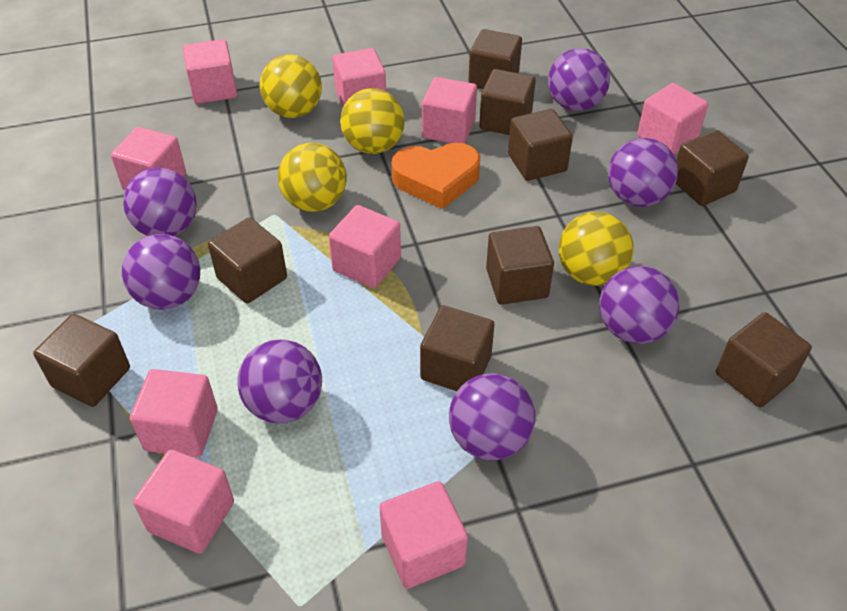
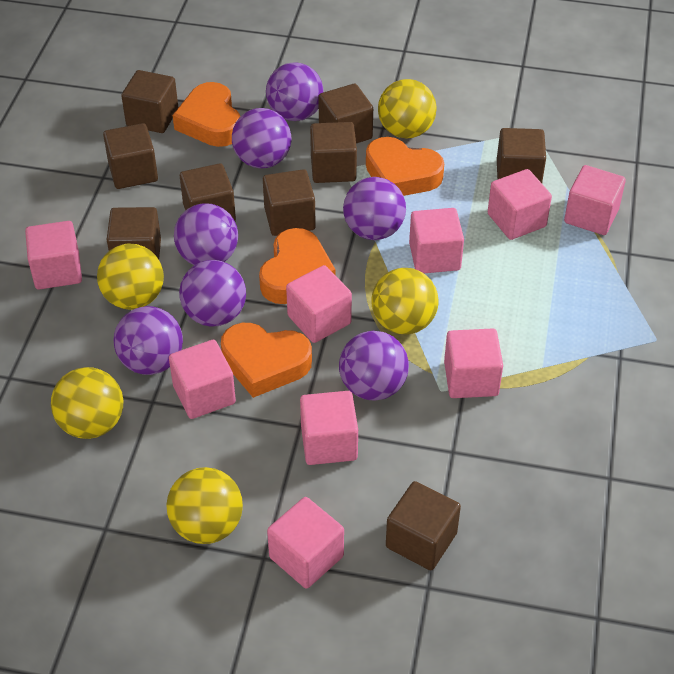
orange heart: 1 -> 4
yellow ball: 4 -> 5

